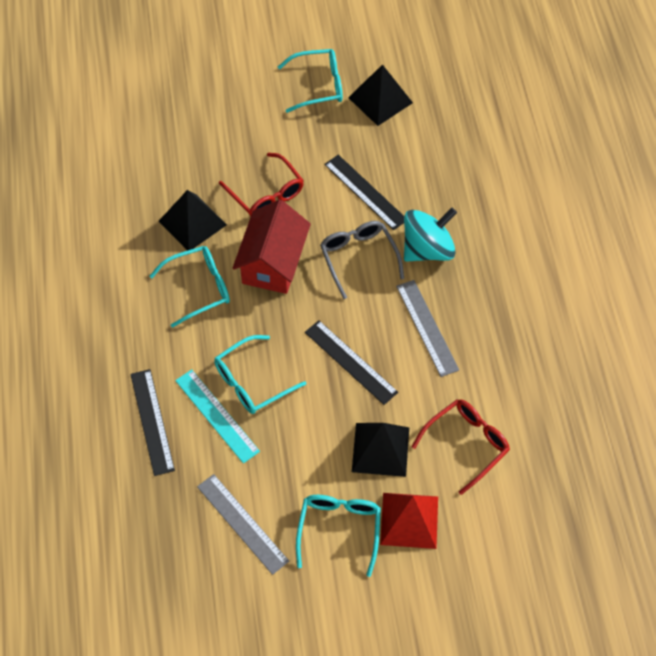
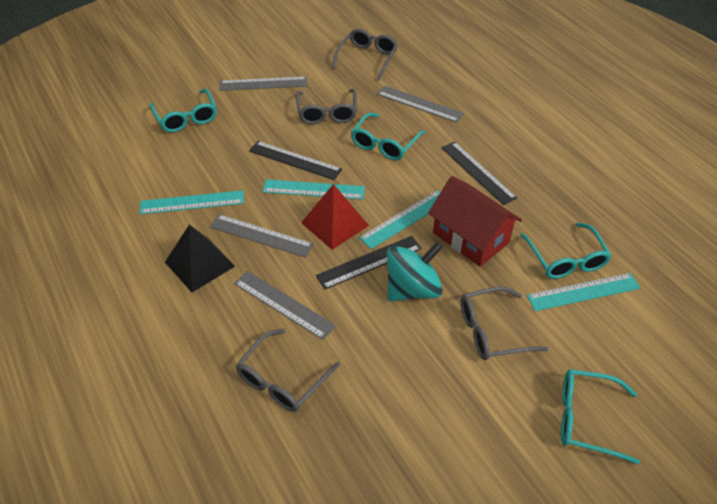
black pyramid: 3 -> 1
grey glasses: 1 -> 4
grey ruler: 2 -> 4
red glasses: 2 -> 0
turquoise ruler: 1 -> 4

